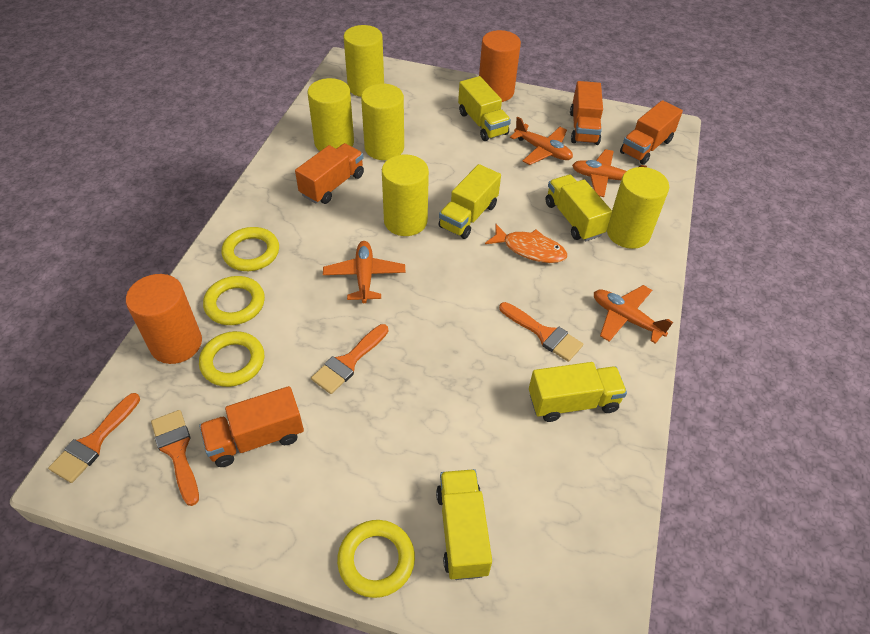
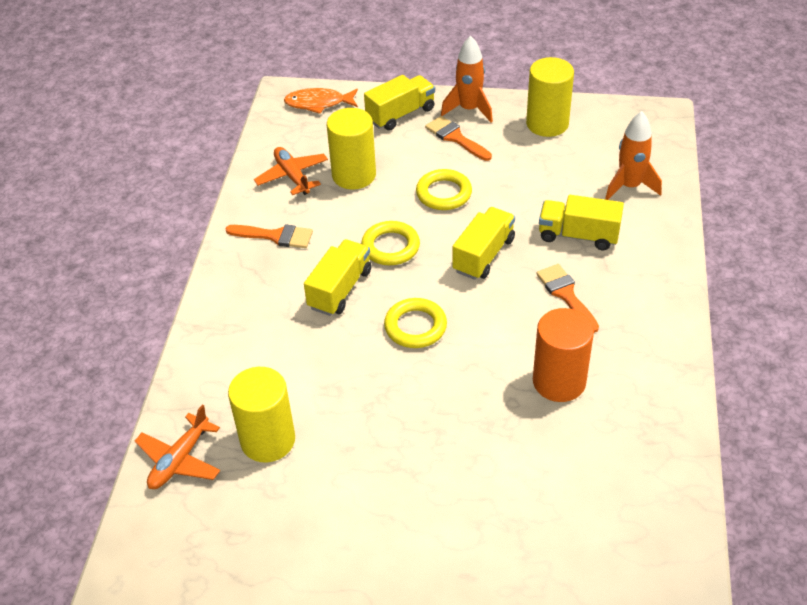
orange brush: 4 -> 3
orange cylinder: 2 -> 1
orange plane: 4 -> 2
orange rocket: 0 -> 2
orange truck: 4 -> 0
yellow cylinder: 5 -> 3
yellow ring: 4 -> 3
yellow truck: 5 -> 4

